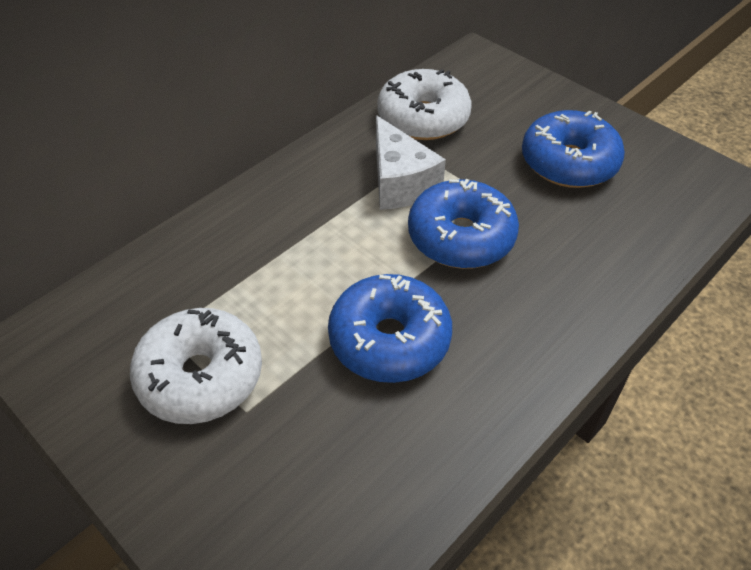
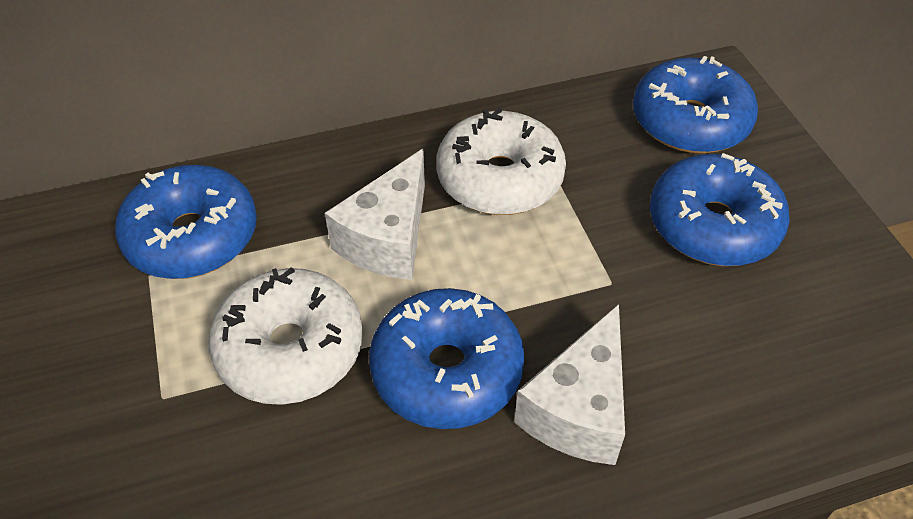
blue donut: 3 -> 4
white cheese: 1 -> 2

